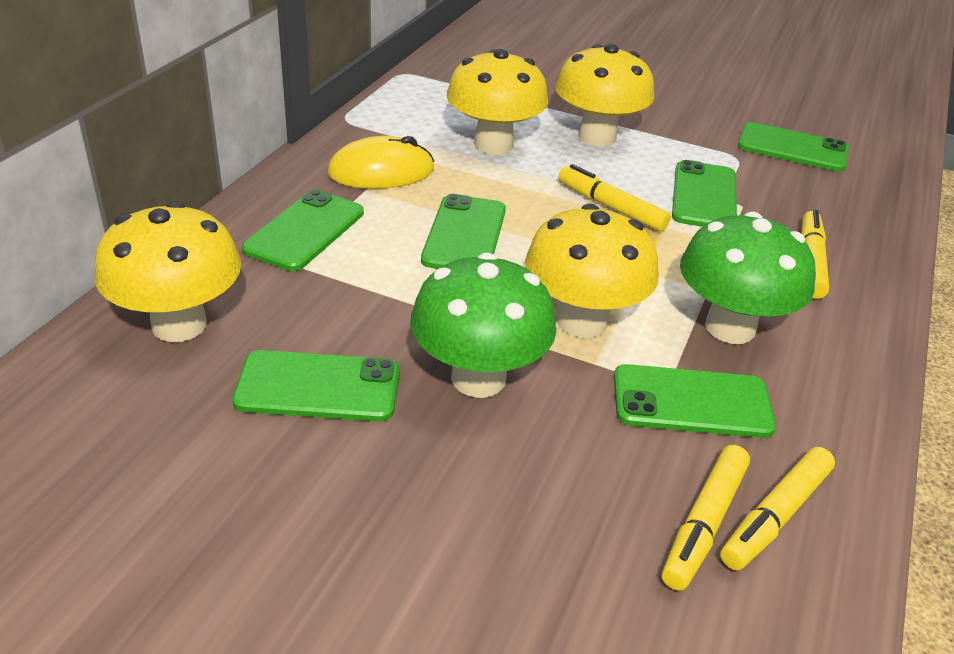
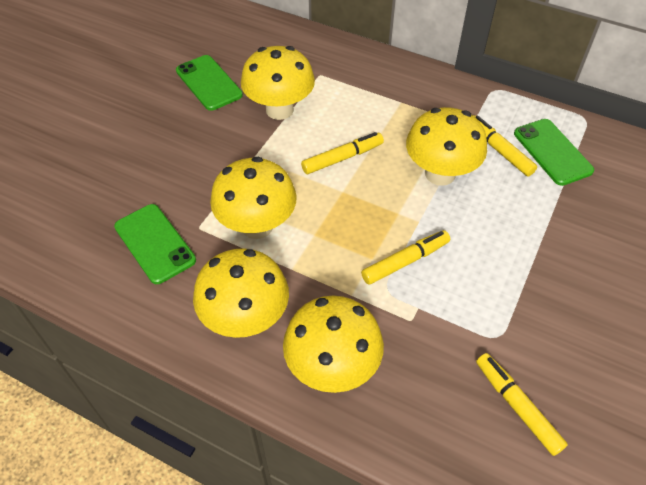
green mushroom: 2 -> 0
green phone: 6 -> 3
yellow mouse: 1 -> 0
yellow mushroom: 4 -> 5

